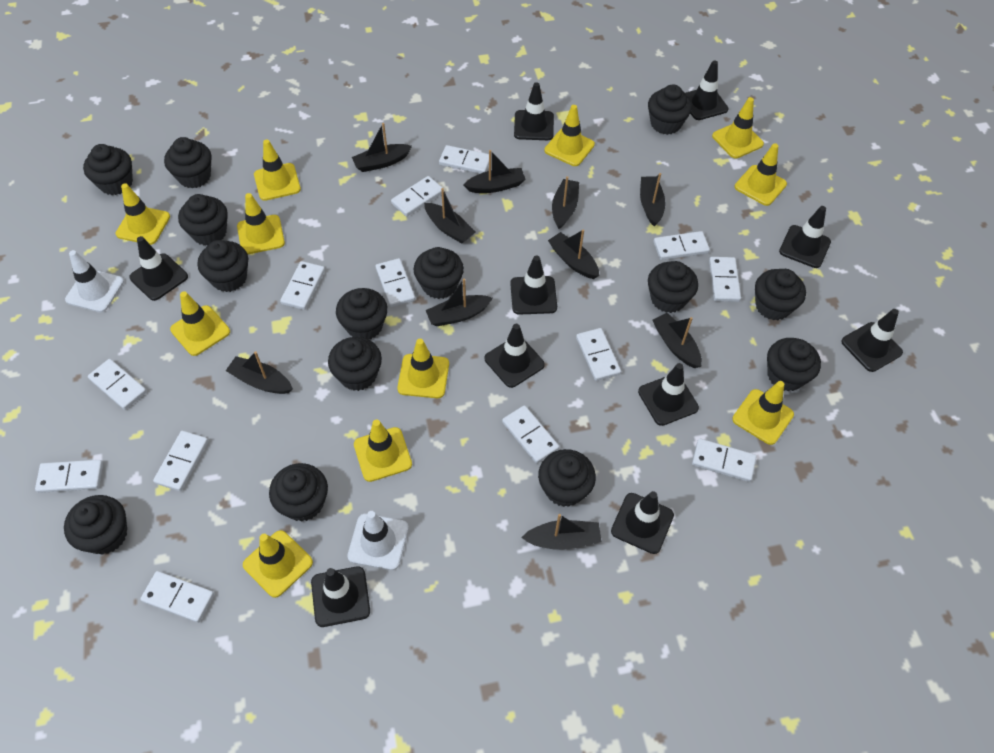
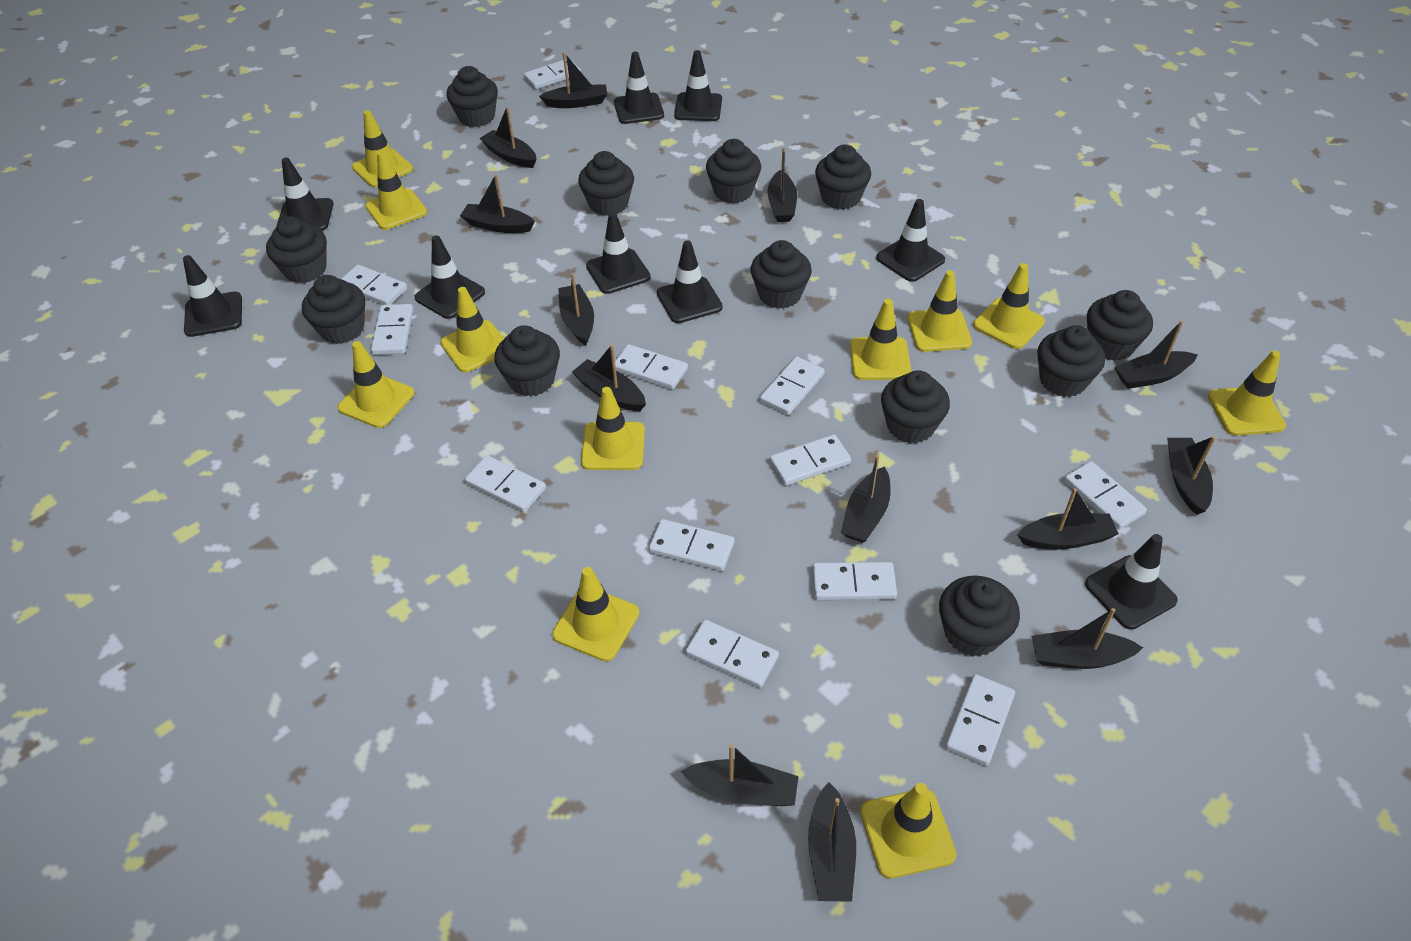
black boat: 10 -> 13
black cupcake: 14 -> 12
black traffic cone: 10 -> 9
white domino: 13 -> 12
white traffic cone: 2 -> 0

